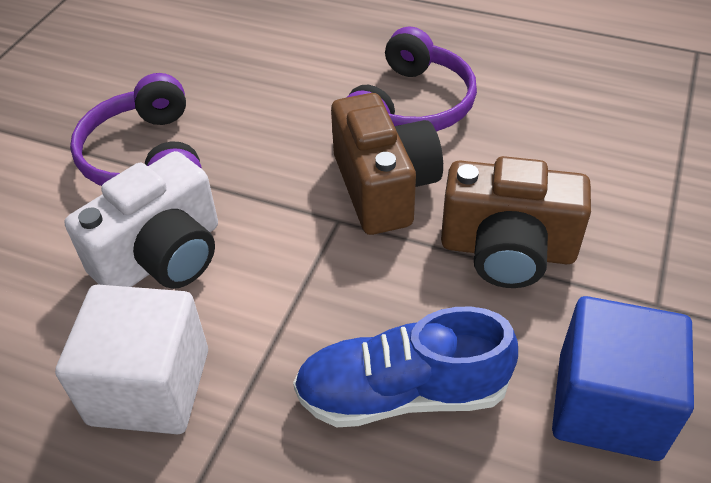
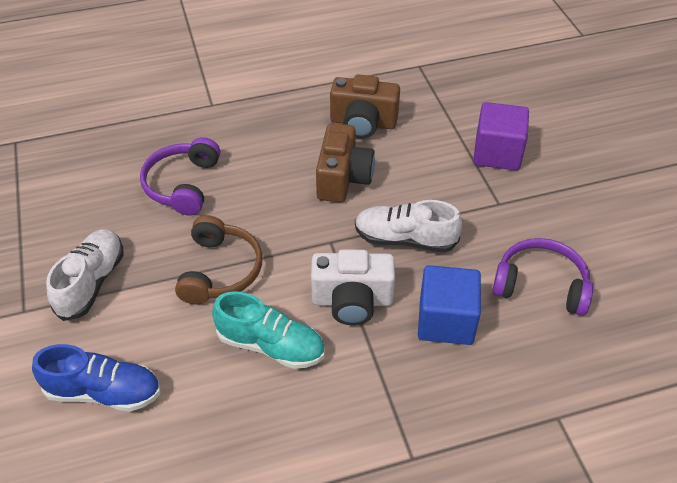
brown headphones: 0 -> 1
purple cube: 0 -> 1
turquoise shoe: 0 -> 1
white cube: 1 -> 0
white shoe: 0 -> 2

